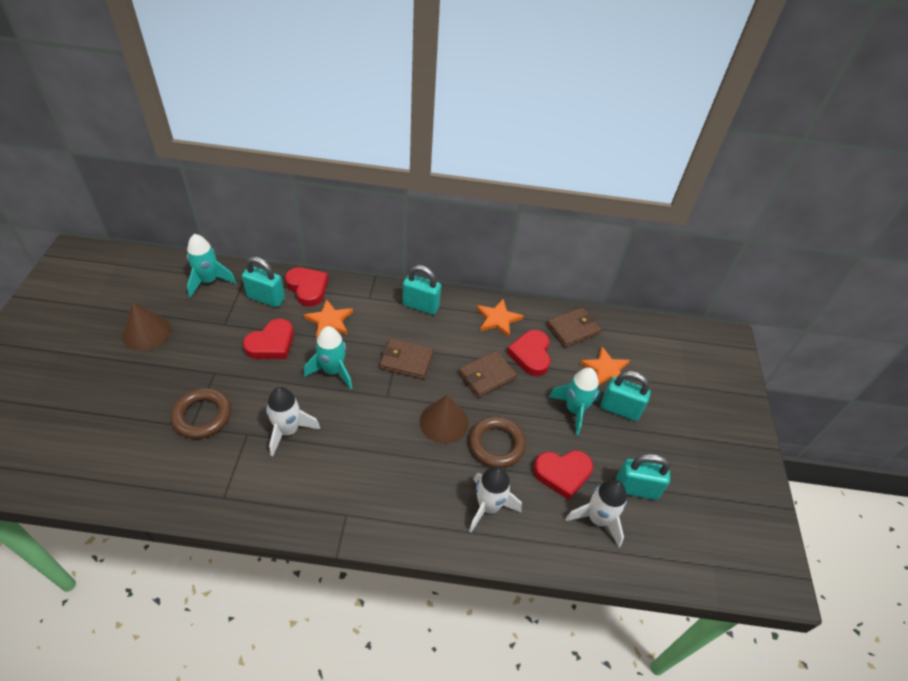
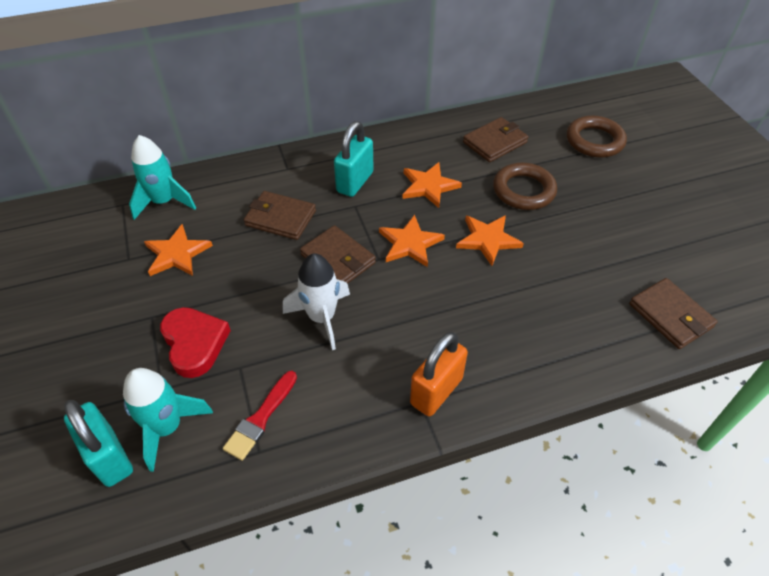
brown cone: 2 -> 0
brown wallet: 3 -> 4
orange padlock: 0 -> 1
orange star: 3 -> 4
red brush: 0 -> 1
red heart: 4 -> 1
turquoise padlock: 4 -> 2
turquoise rocket: 3 -> 2
white rocket: 3 -> 1

